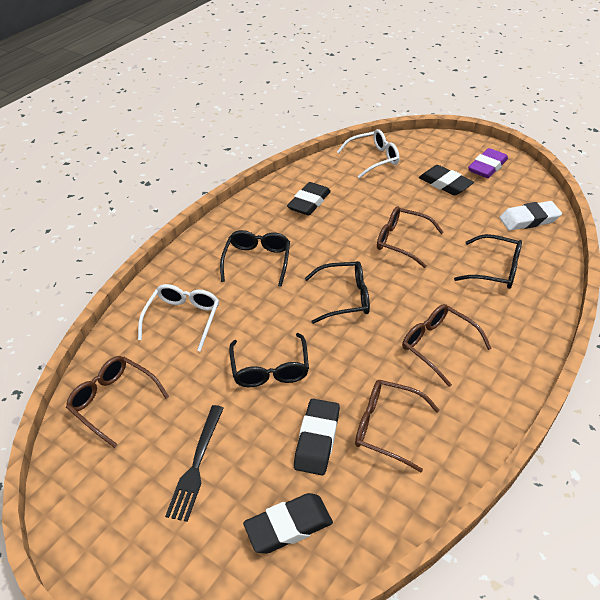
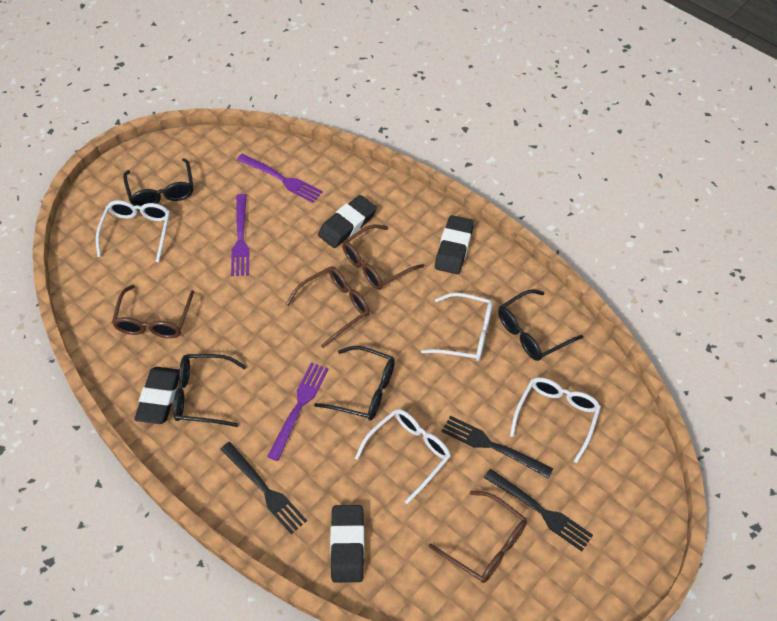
black fork: 1 -> 3
purple eraser: 1 -> 0
purple fork: 0 -> 3
white eraser: 1 -> 0
white glasses: 2 -> 4

